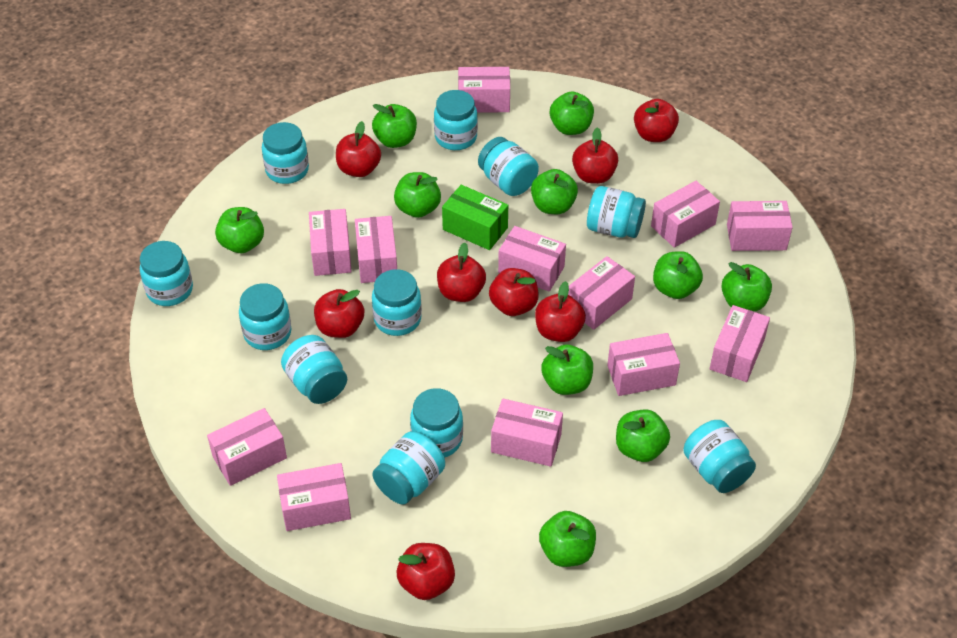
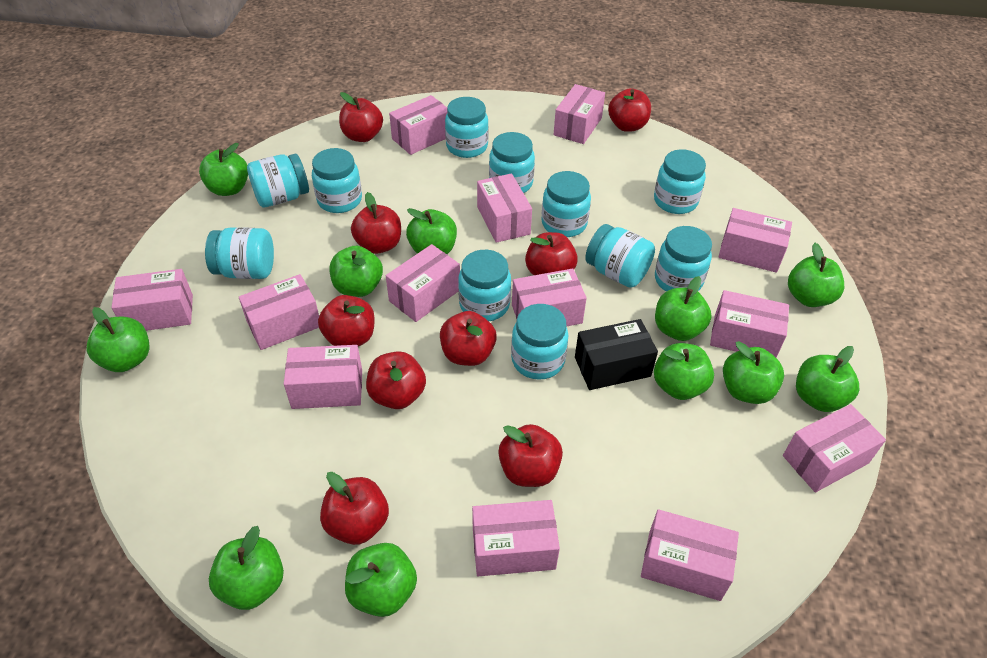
black box: 0 -> 1
green apple: 10 -> 11
green box: 1 -> 0
pink box: 12 -> 13
red apple: 8 -> 9

